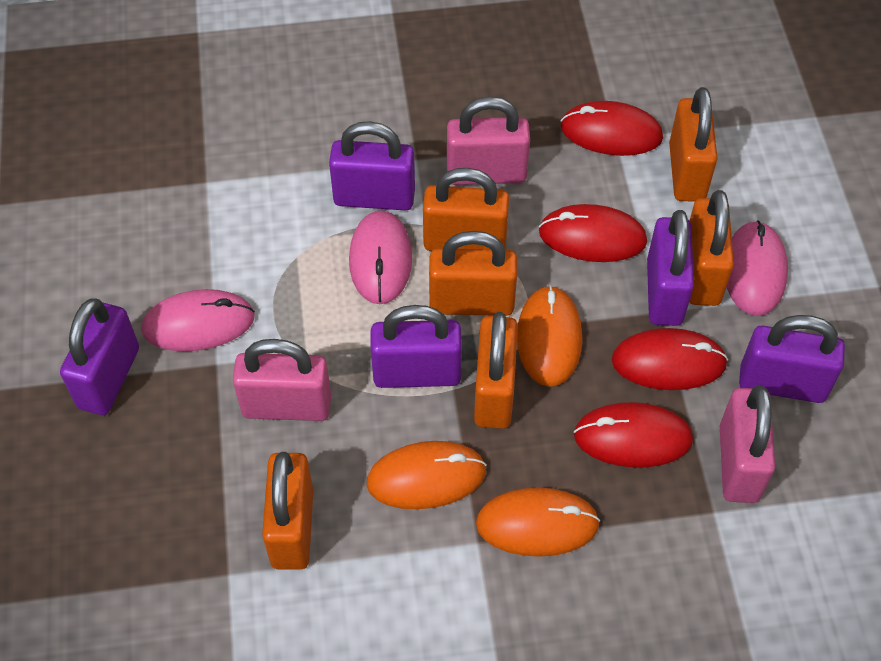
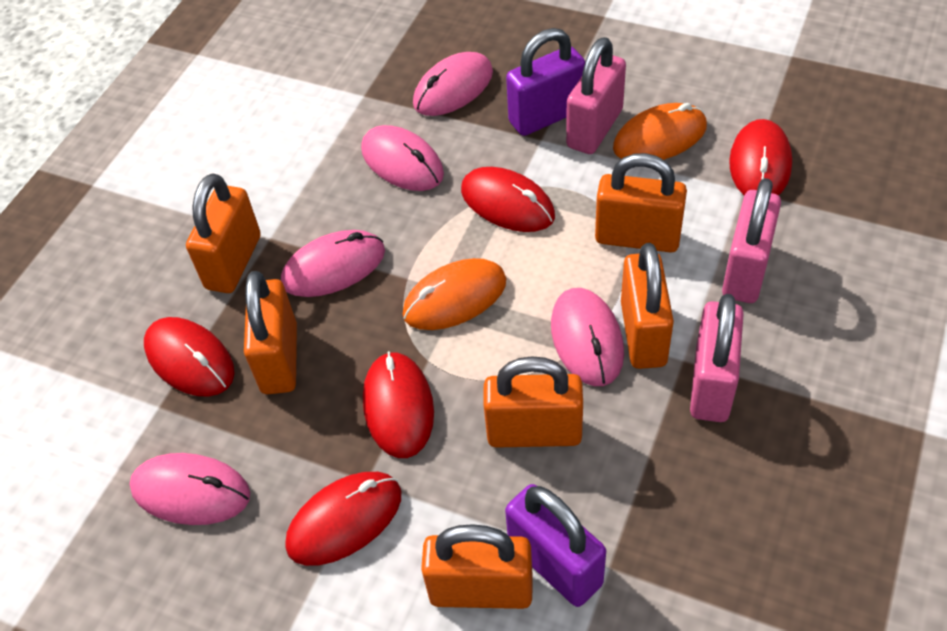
orange mouse: 3 -> 2
pink mouse: 3 -> 5
purple padlock: 5 -> 2
red mouse: 4 -> 5

